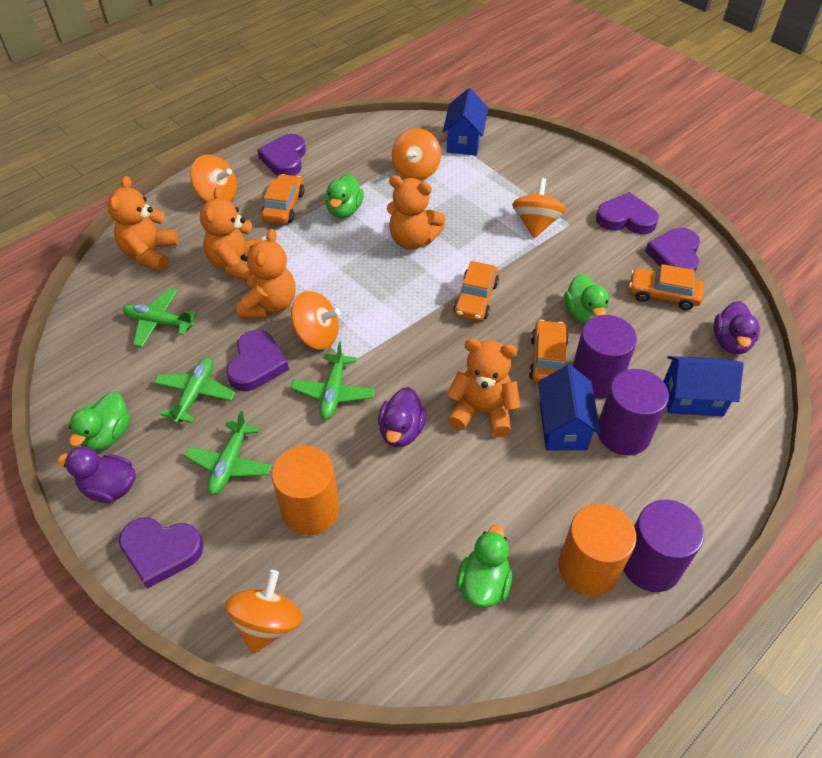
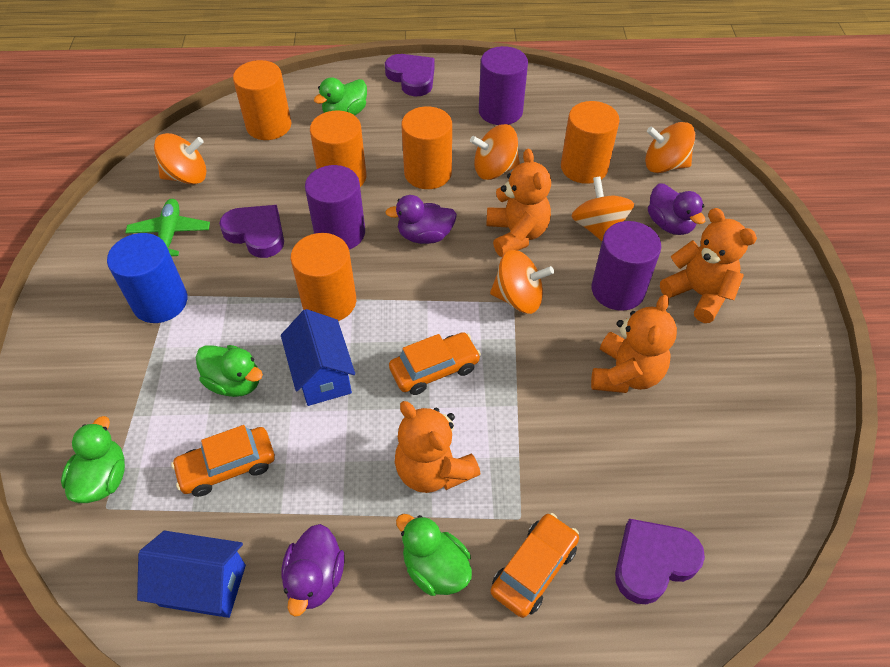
blue cylinder: 0 -> 1
blue house: 3 -> 2
green plane: 4 -> 1
orange car: 4 -> 3
orange cylinder: 2 -> 5
orange teddy bear: 5 -> 4
purple heart: 5 -> 3

